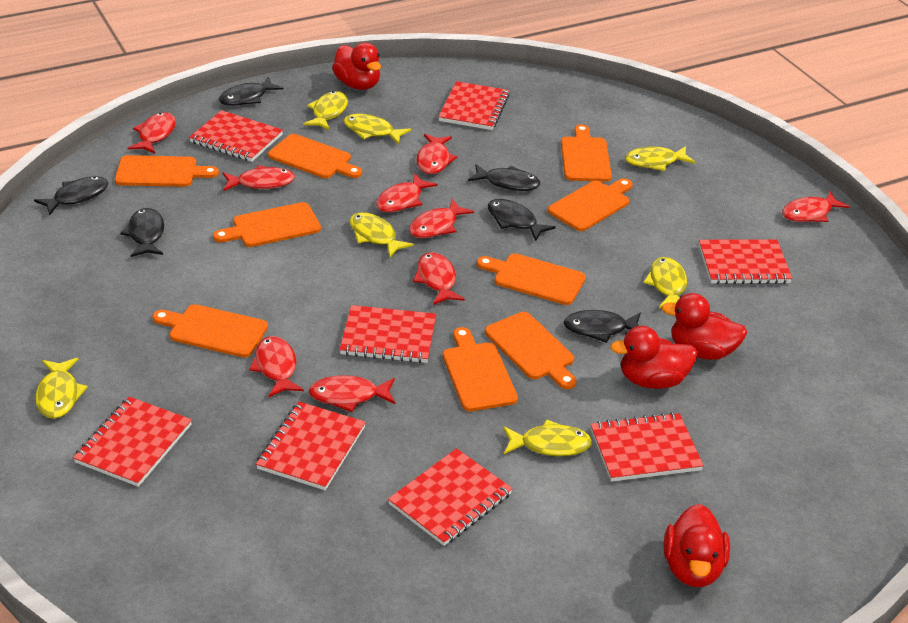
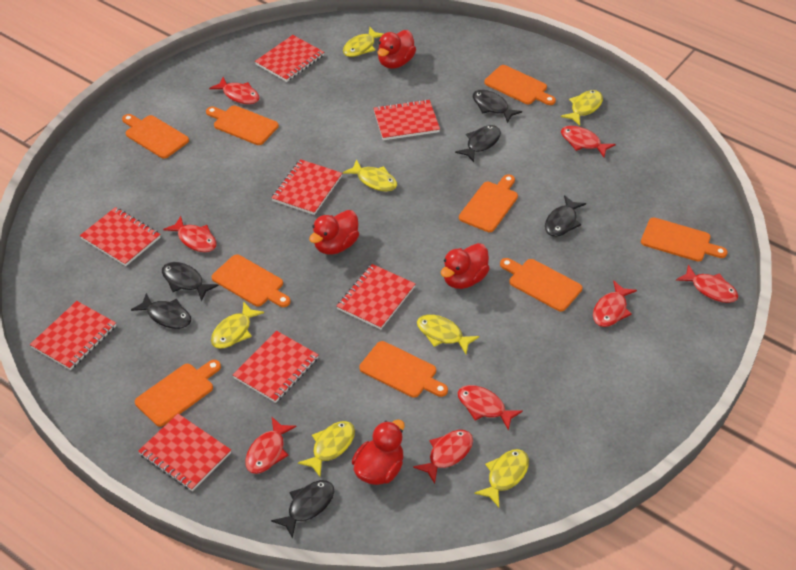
red fish: 9 -> 8

